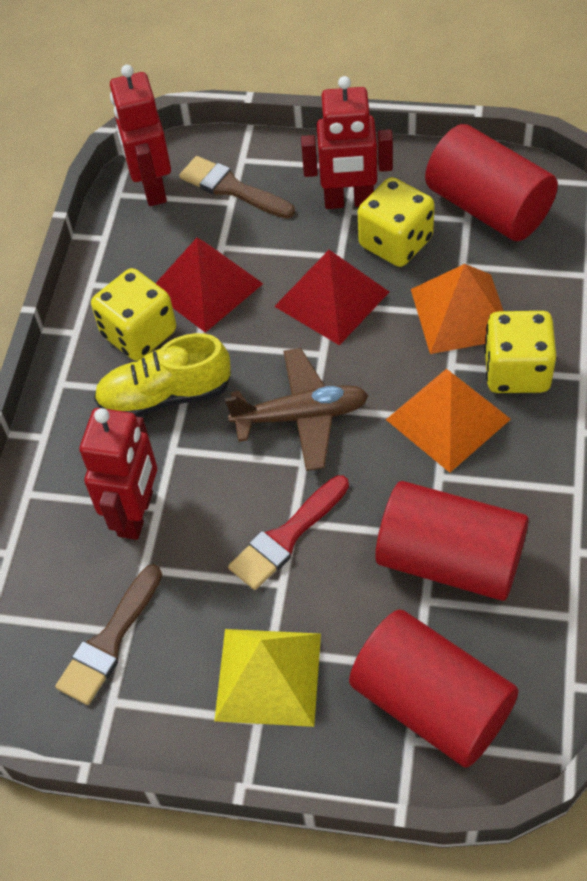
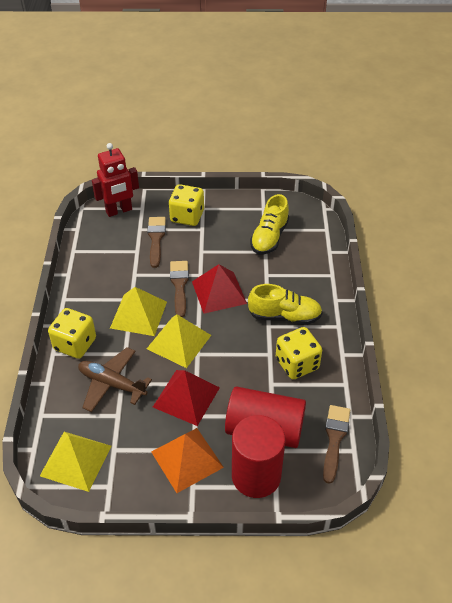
brown brush: 2 -> 3
orange pyramid: 2 -> 1
red brush: 1 -> 0
red cylinder: 3 -> 2
red robot: 3 -> 1
yellow pyramid: 1 -> 3
yellow shoe: 1 -> 2

